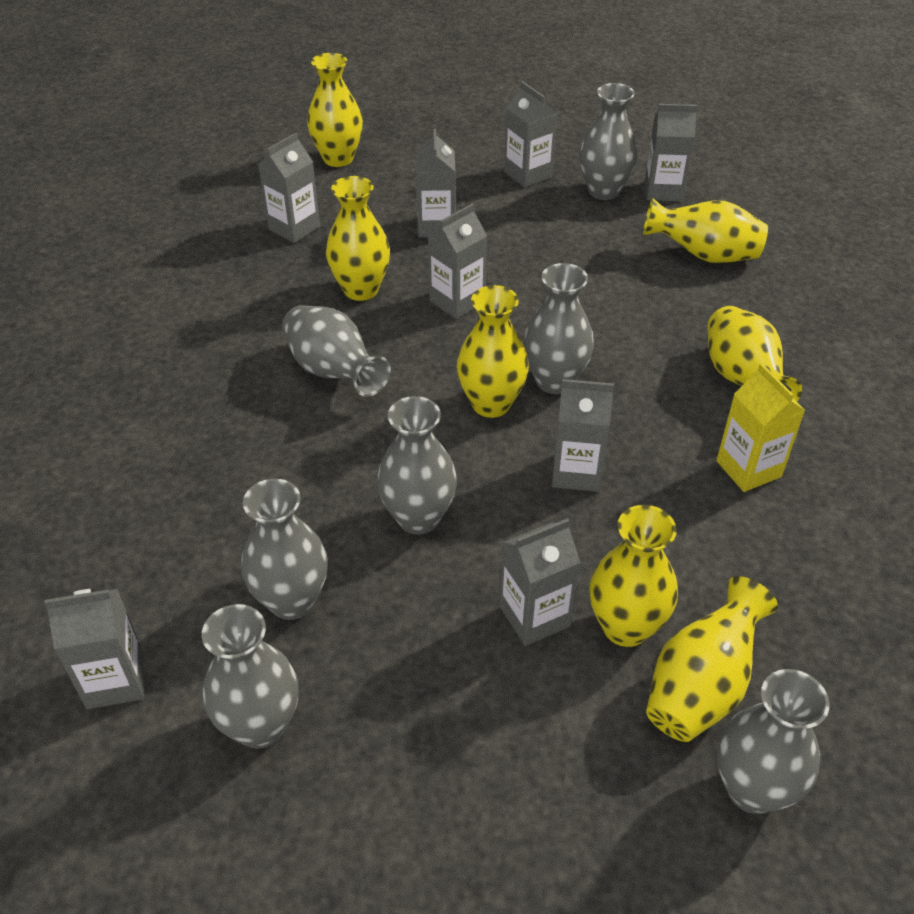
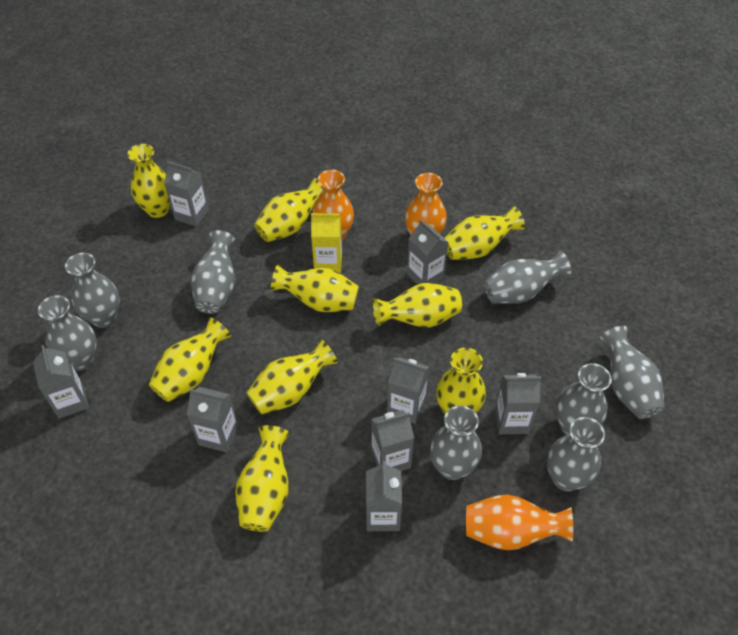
grey vase: 7 -> 8
orange vase: 0 -> 3
yellow vase: 7 -> 9

